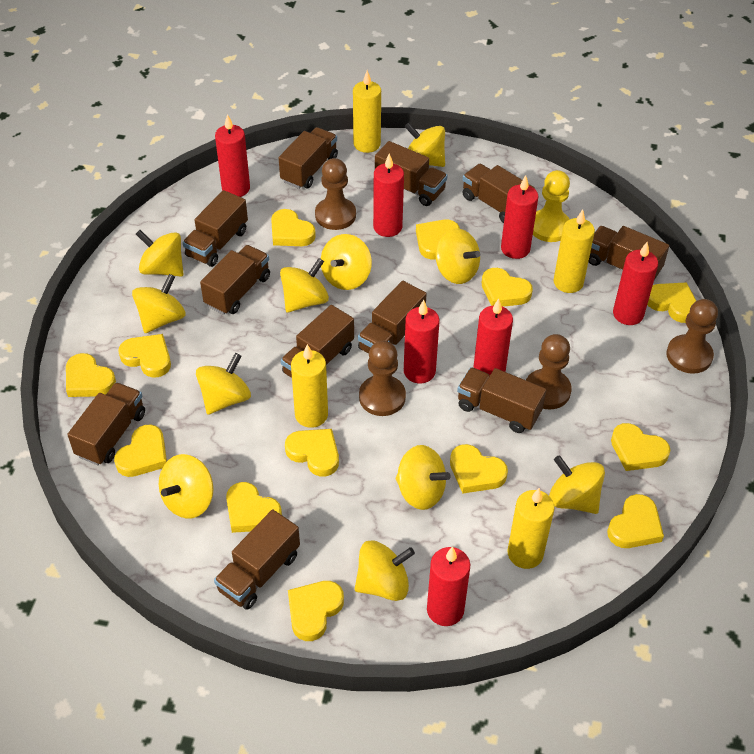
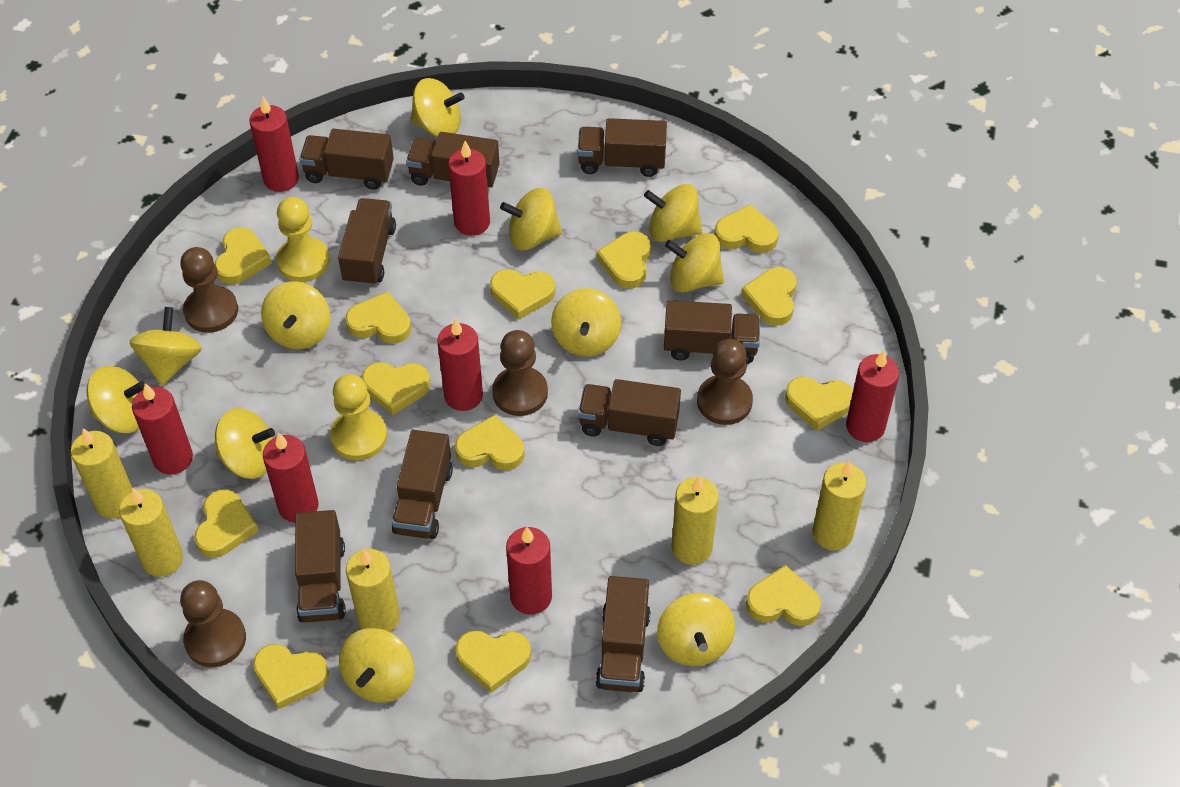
brown truck: 11 -> 9
yellow candle: 4 -> 5
yellow pawn: 1 -> 2

